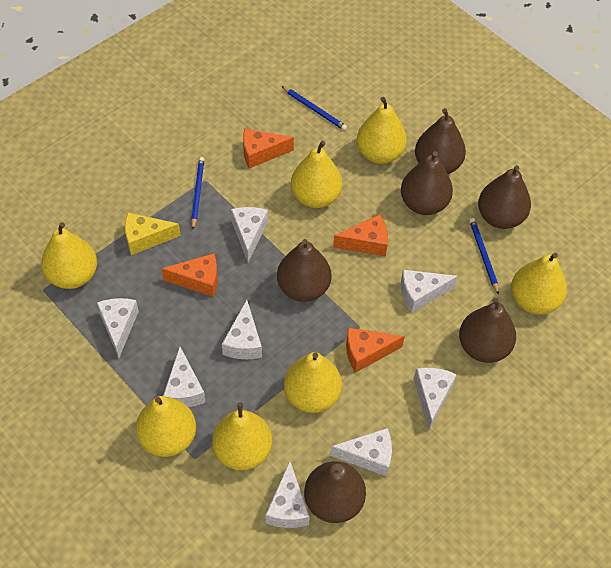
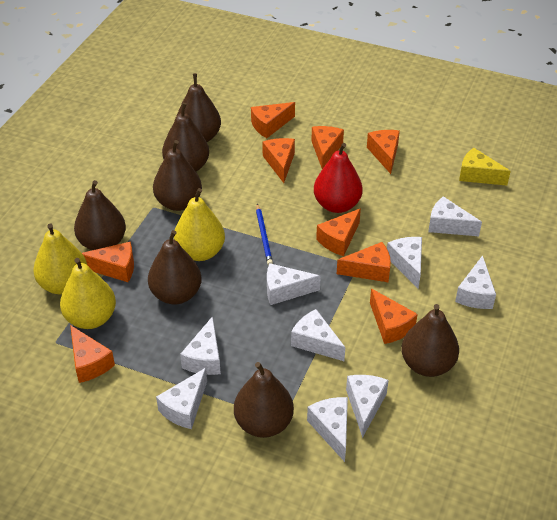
blue pencil: 3 -> 1
brown pear: 6 -> 7
orange cheese: 4 -> 9
red pear: 0 -> 1
white cheese: 8 -> 9
yellow pear: 7 -> 3

